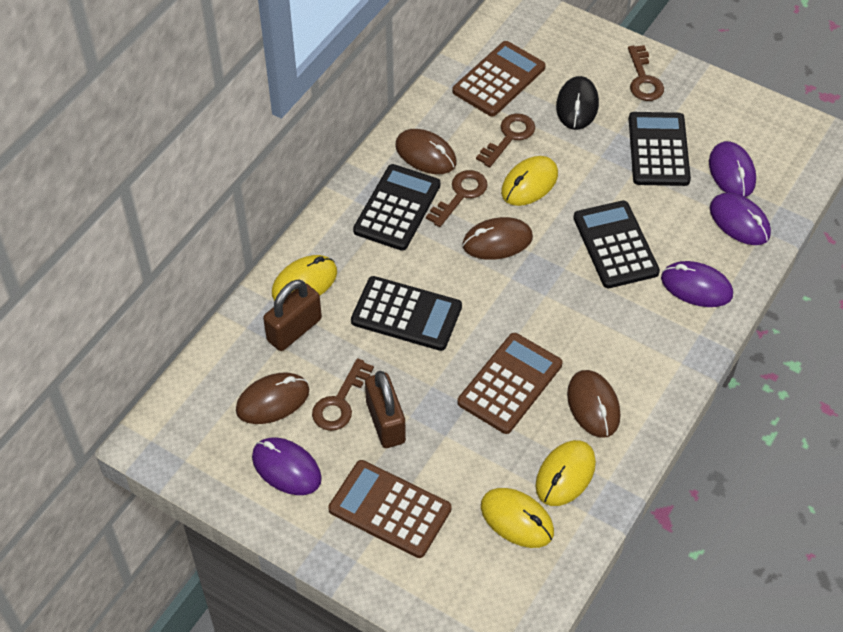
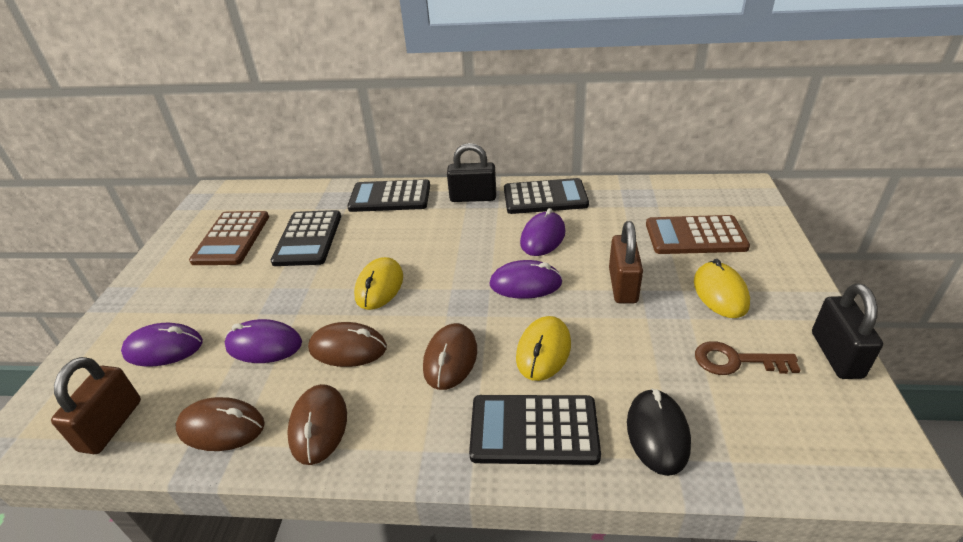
black padlock: 0 -> 2
brown calculator: 3 -> 2
brown key: 4 -> 1
yellow mouse: 4 -> 3

